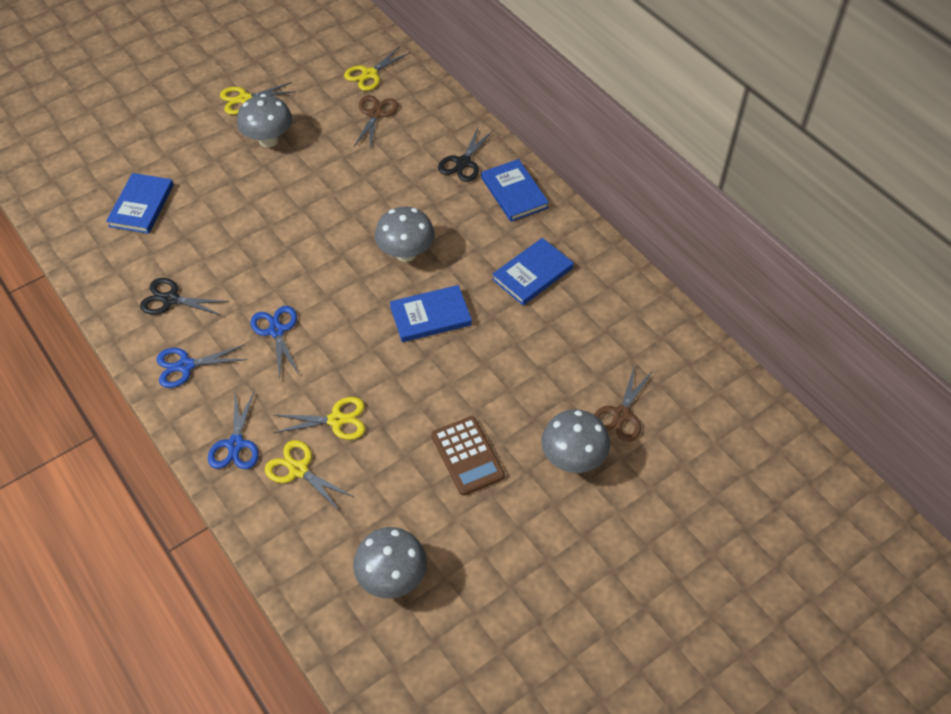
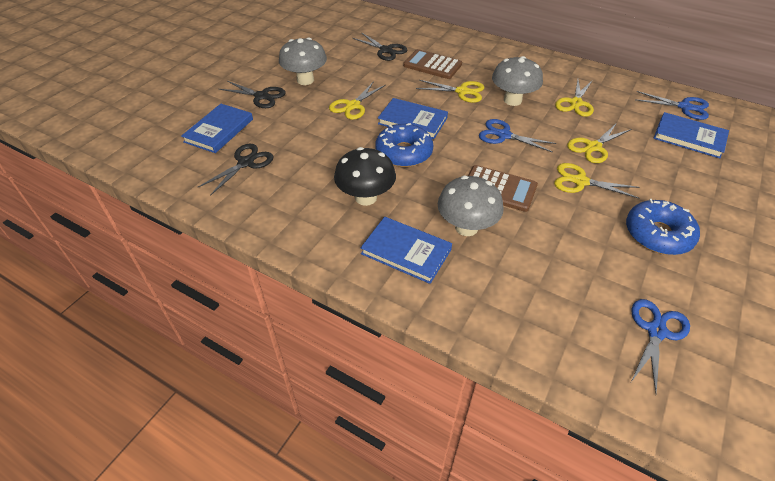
black mushroom: 0 -> 1
black scissors: 2 -> 3
blue donut: 0 -> 2
brown calculator: 1 -> 2
brown scissors: 2 -> 0
grey mushroom: 4 -> 3
yellow scissors: 4 -> 5

